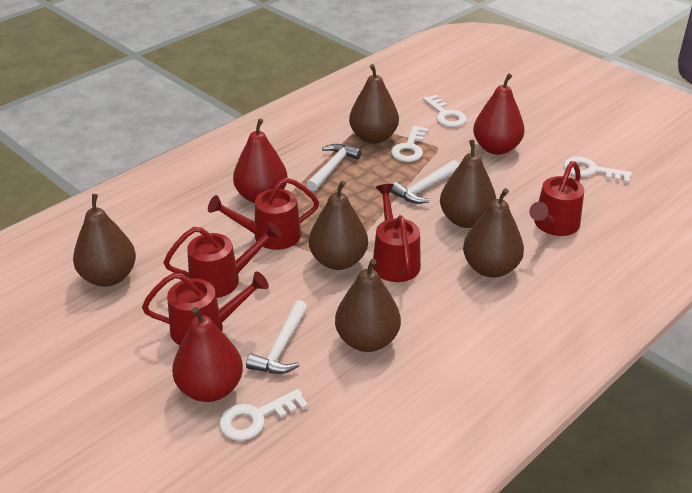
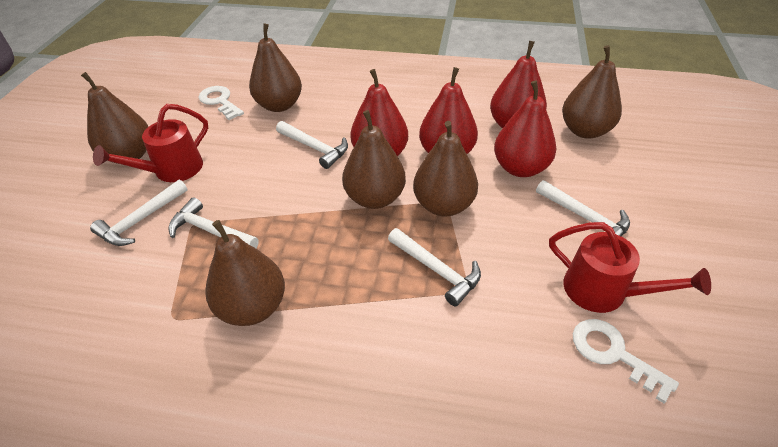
red pear: 3 -> 4
red watering can: 5 -> 2
white hammer: 3 -> 5
white key: 4 -> 2

